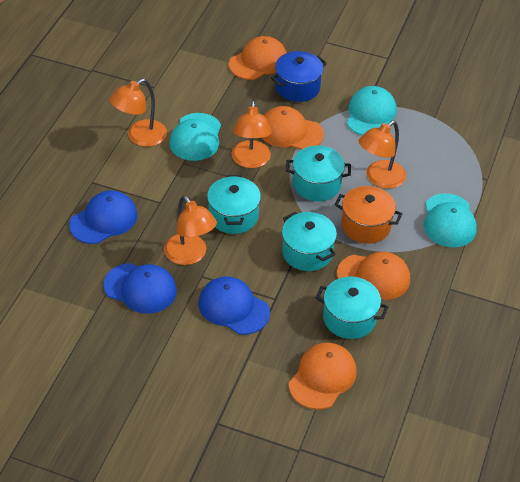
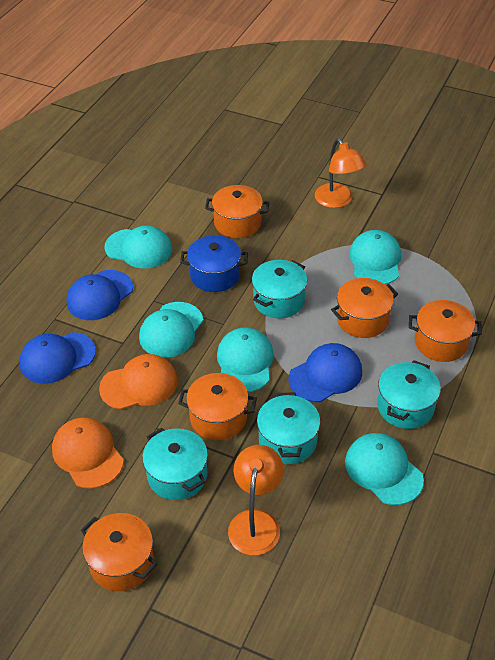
orange cap: 4 -> 2
orange lamp: 4 -> 2
orange pot: 1 -> 5
turquoise cap: 3 -> 5

